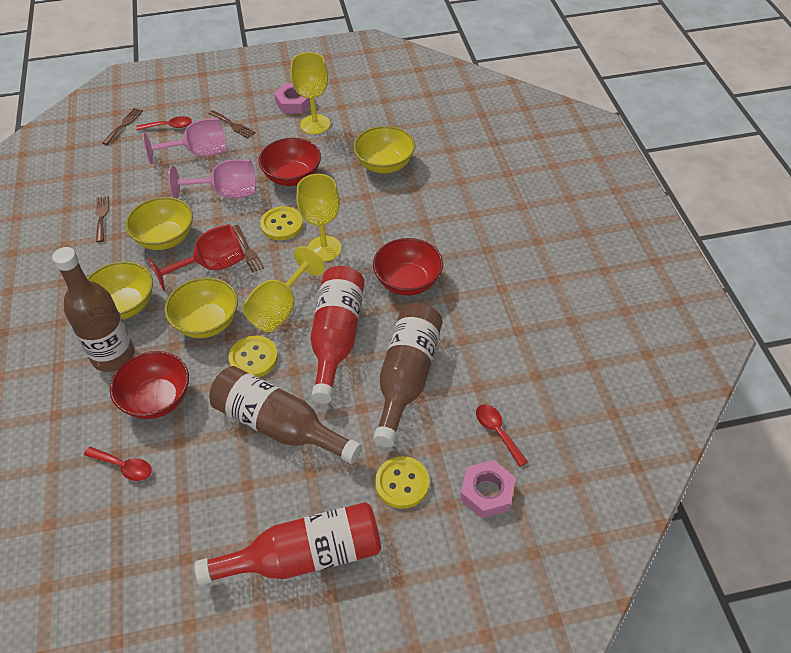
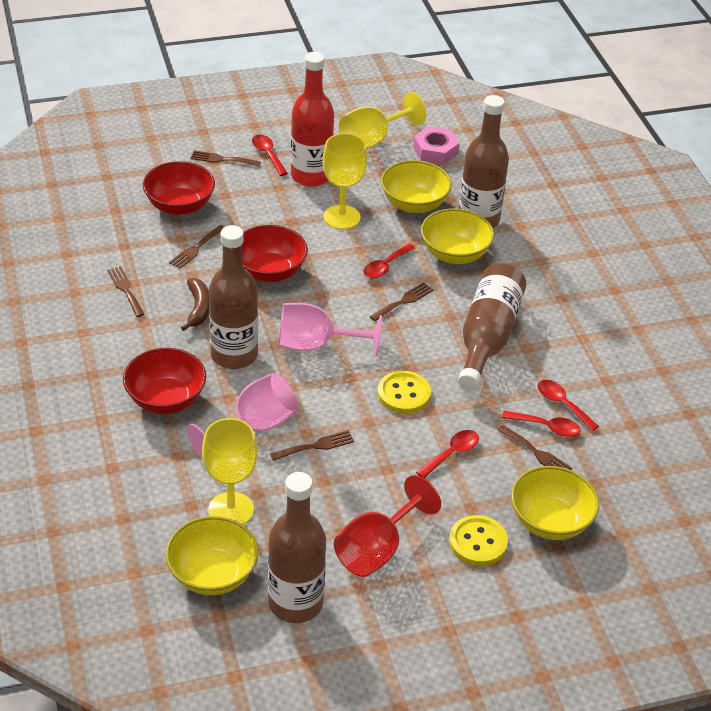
brown banana: 0 -> 1
brown bottle: 3 -> 4
brown fork: 4 -> 6
pink nut: 2 -> 1
red bottle: 2 -> 1
red spoon: 3 -> 5
yellow button: 3 -> 2

